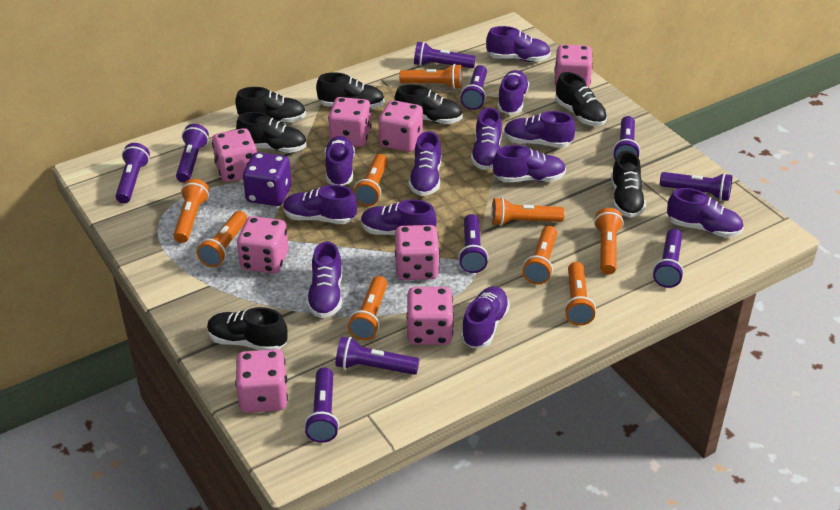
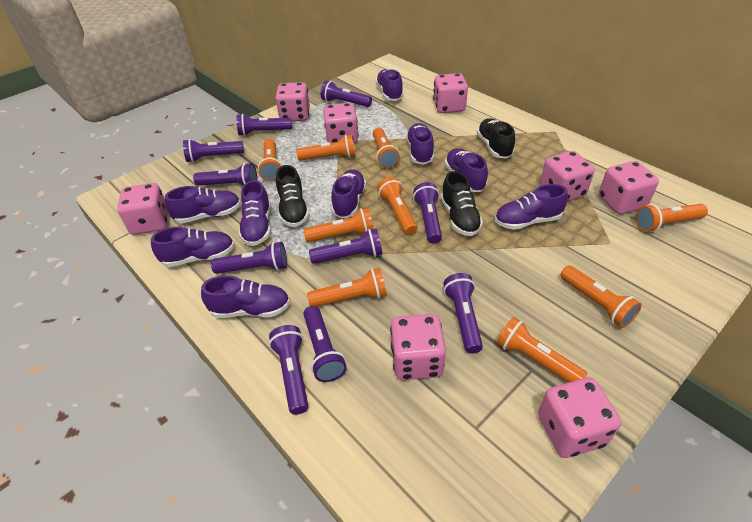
black shoe: 7 -> 3
purple dice: 1 -> 0
purple shoe: 12 -> 9

